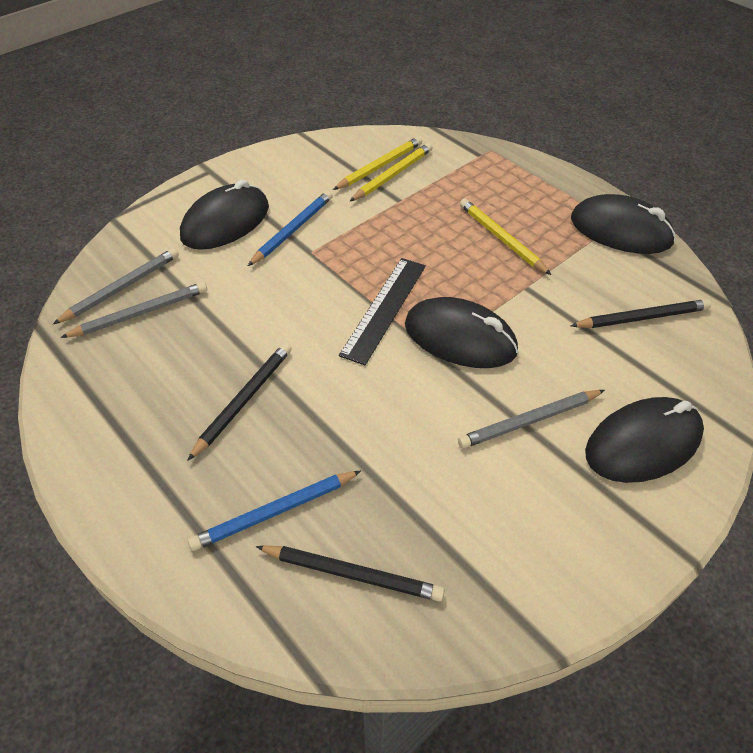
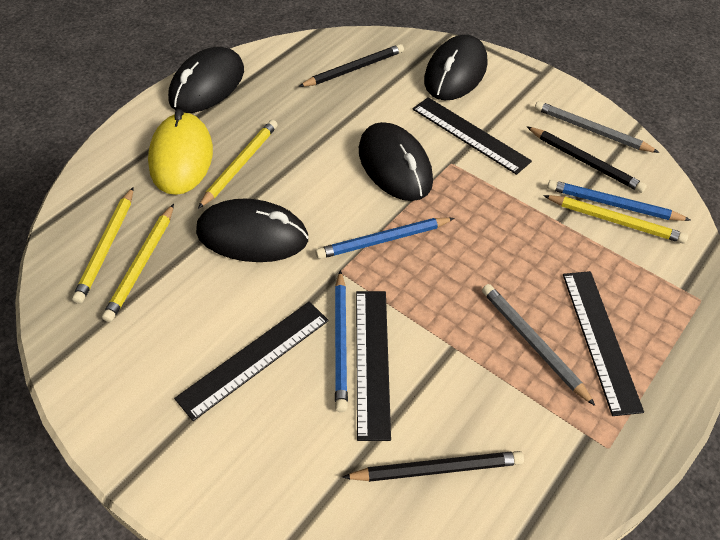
black ruler: 1 -> 4
blue pencil: 2 -> 3
grey pencil: 3 -> 2
yellow mouse: 0 -> 1
yellow pencil: 3 -> 4

